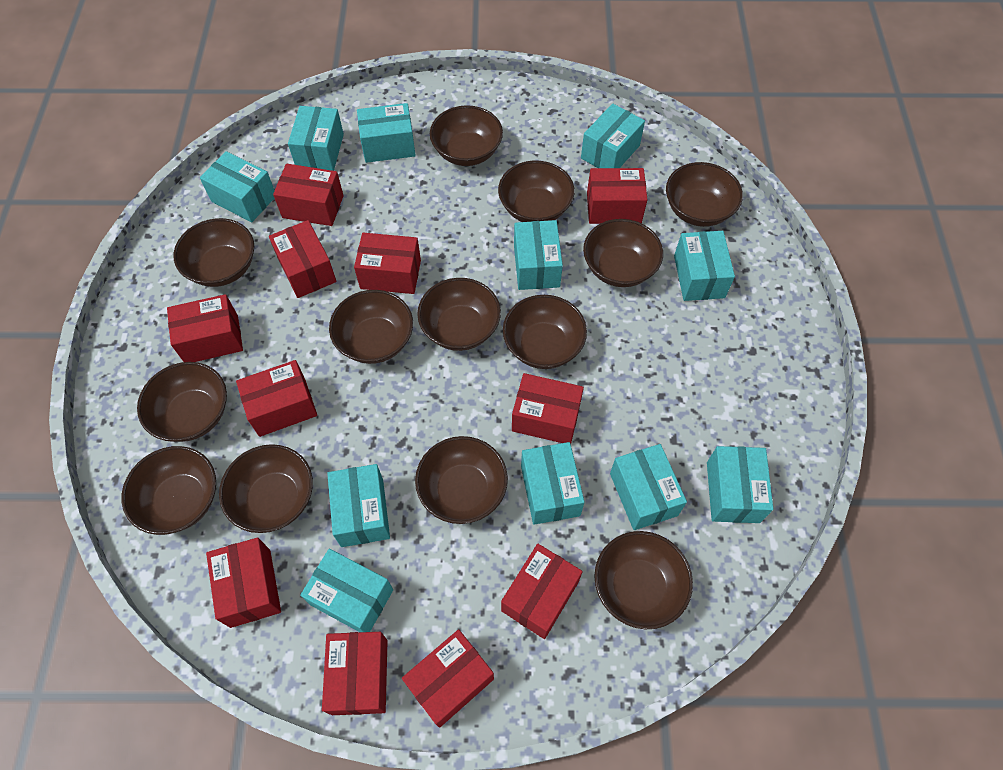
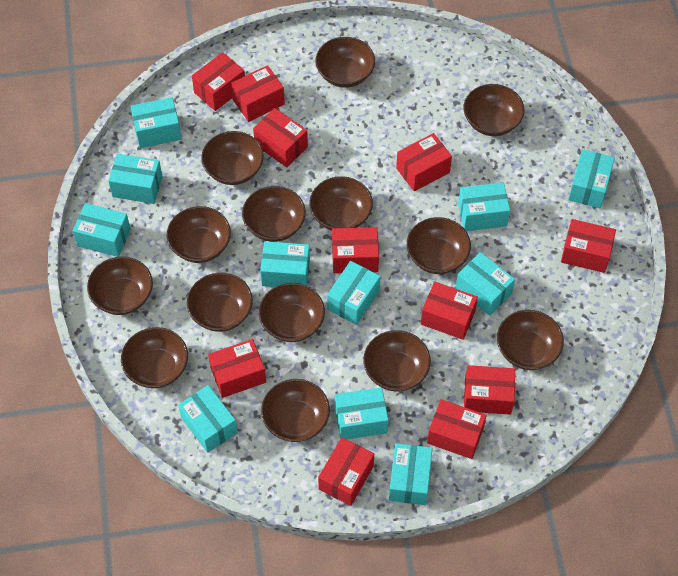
brown bowl: 13 -> 14

